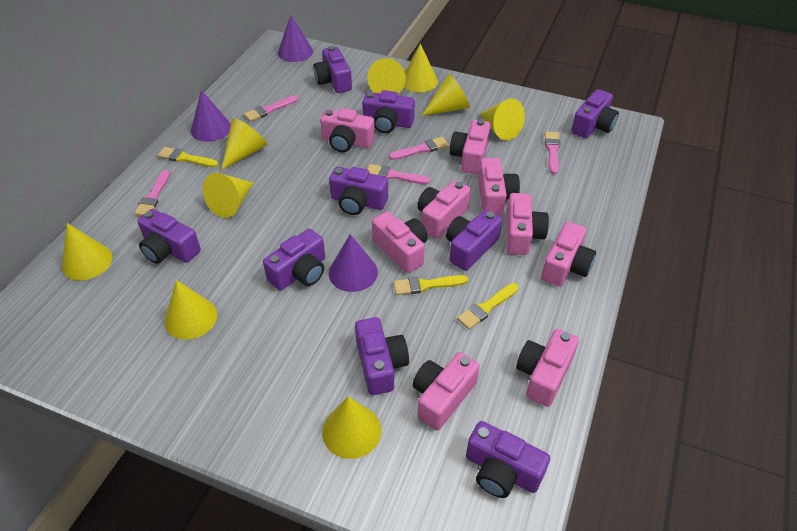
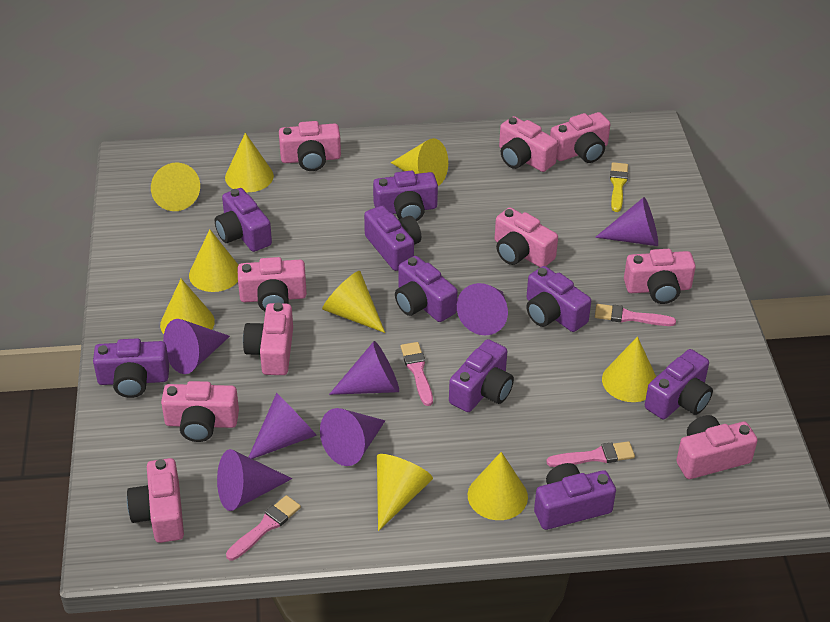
pink brush: 5 -> 4
pink camera: 9 -> 10
purple cone: 3 -> 7
yellow brush: 3 -> 1

